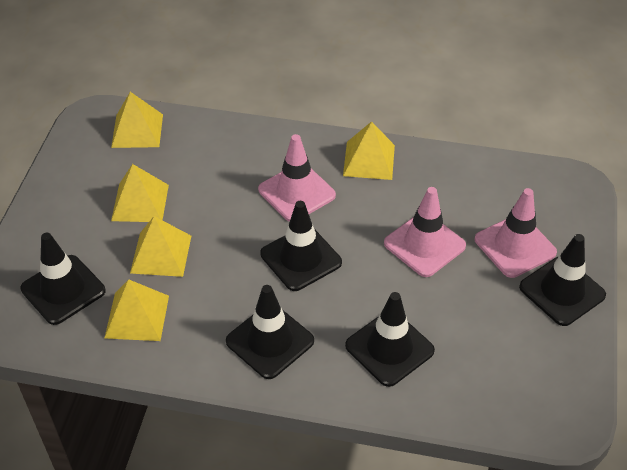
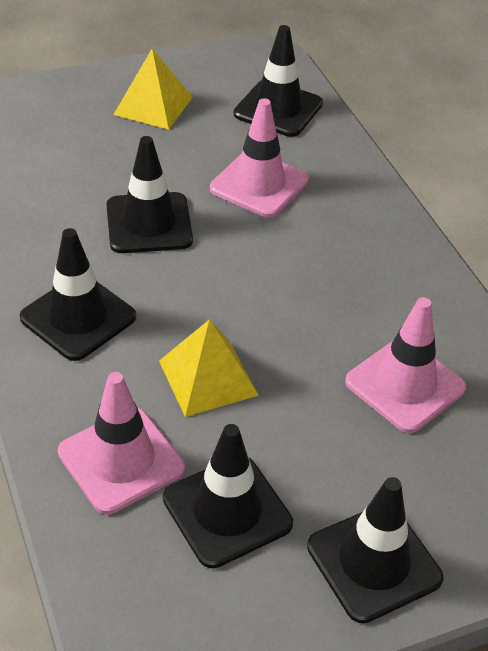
yellow pyramid: 5 -> 2

